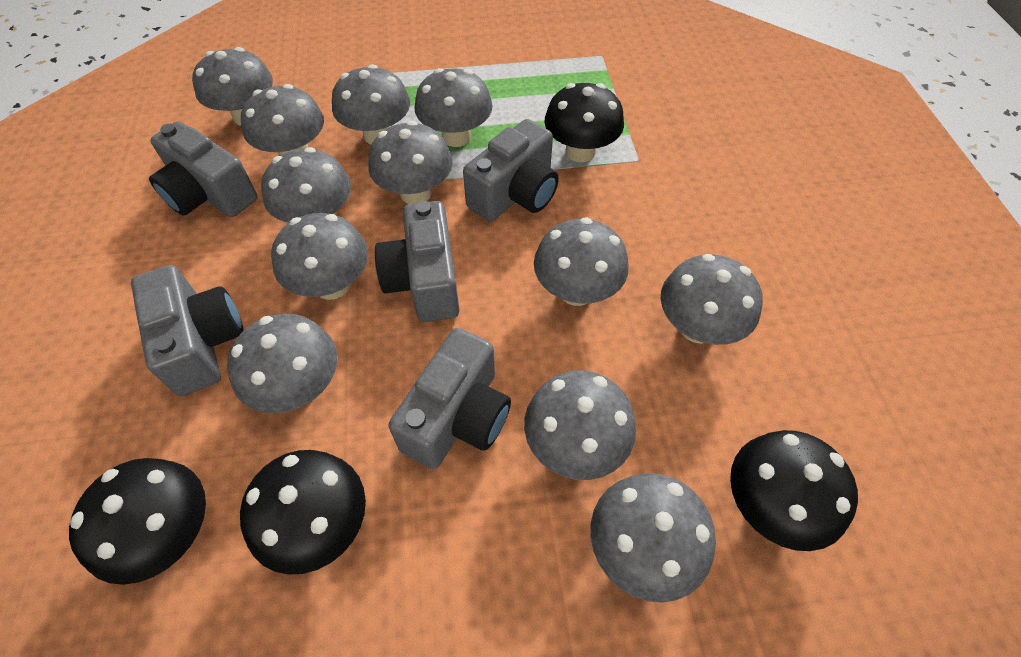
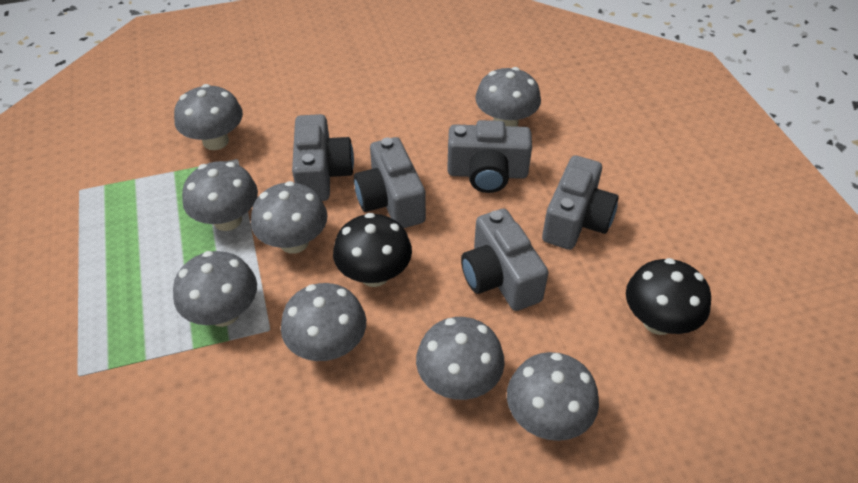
black mushroom: 4 -> 2
grey mushroom: 12 -> 8

